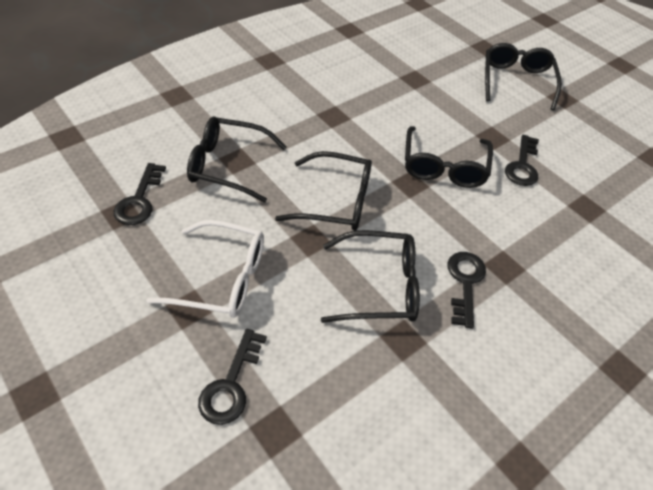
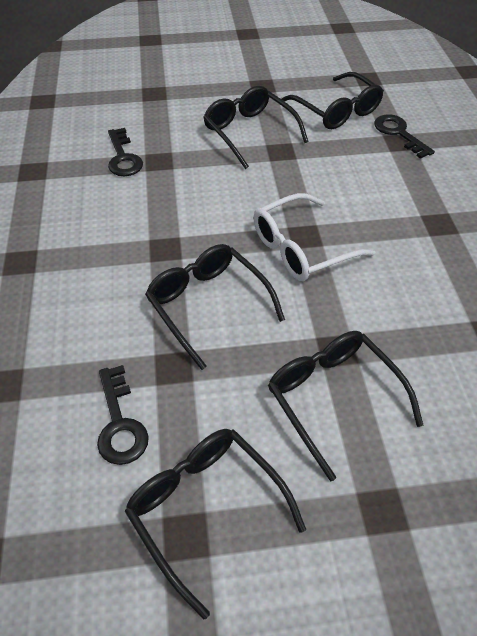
black key: 4 -> 3

